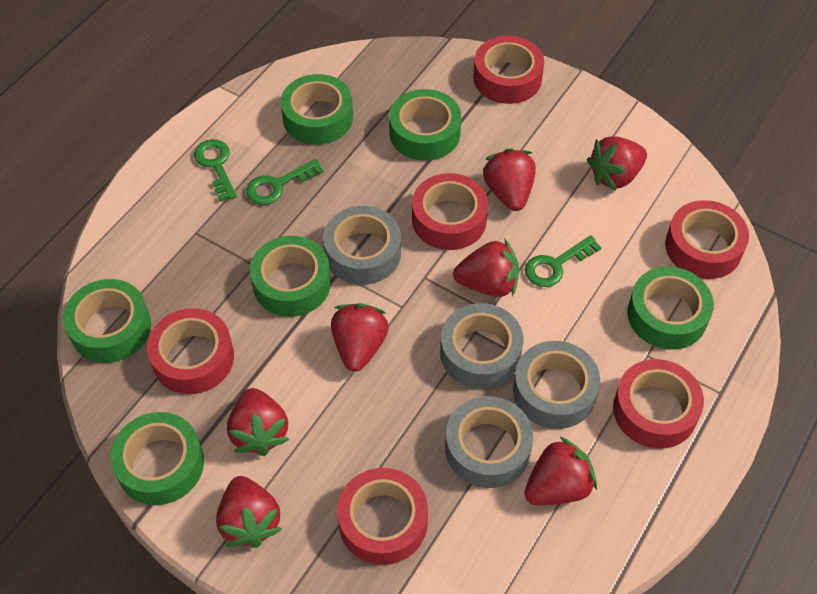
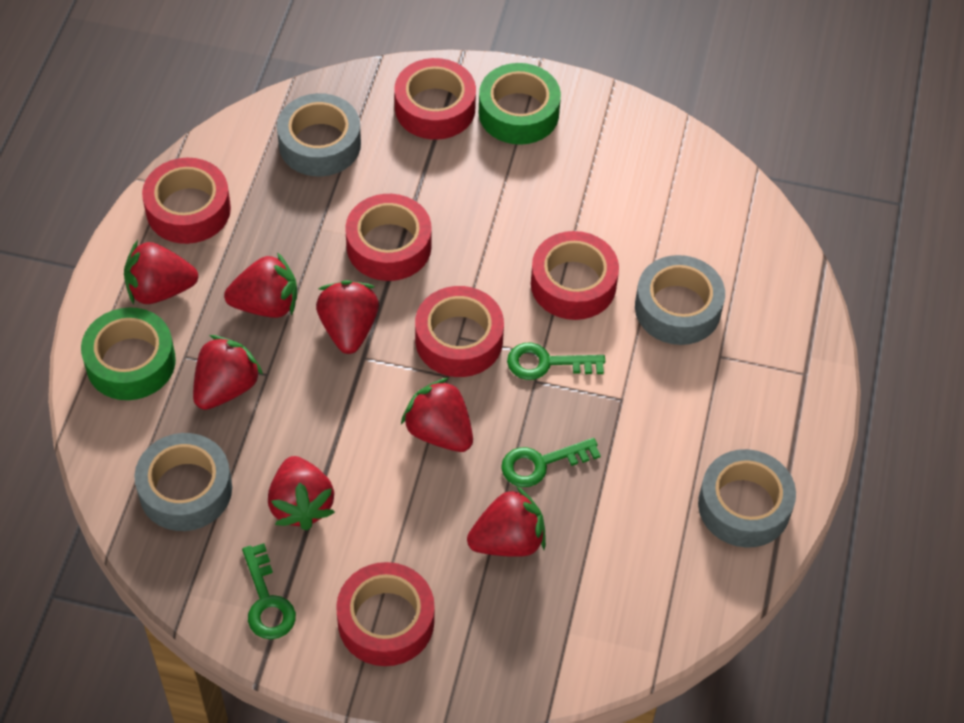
green tape: 6 -> 2

